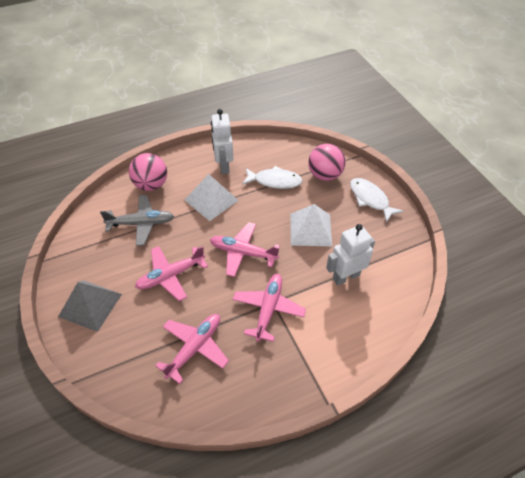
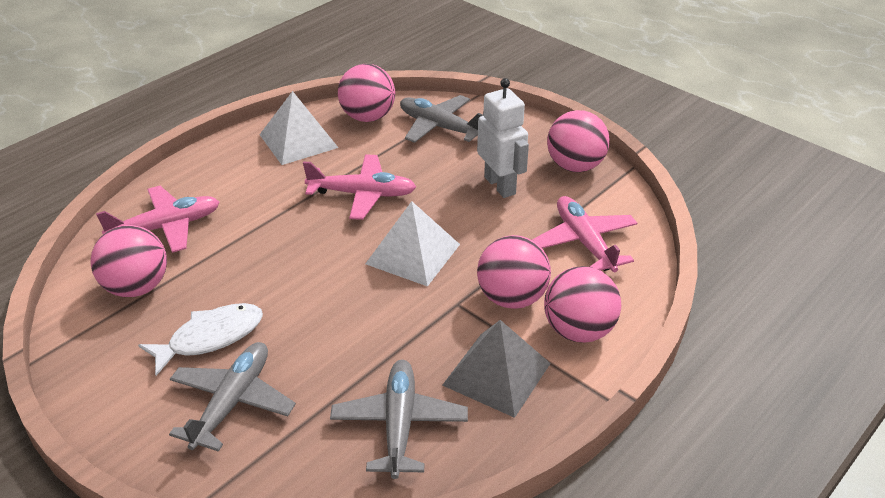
grey plane: 1 -> 3
pink ball: 2 -> 5
pink plane: 4 -> 3
white fish: 2 -> 1
white robot: 2 -> 1

